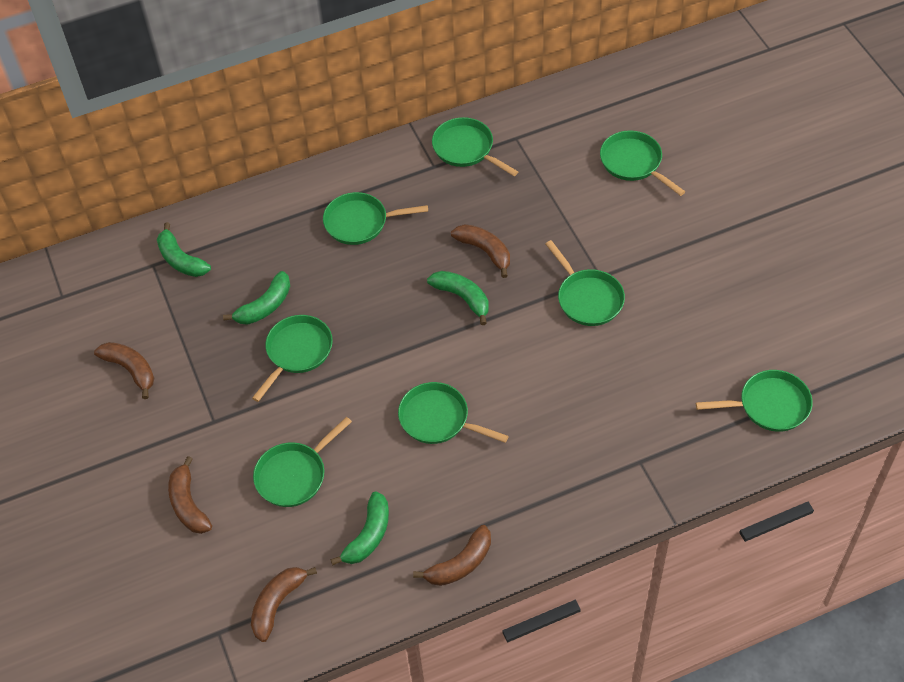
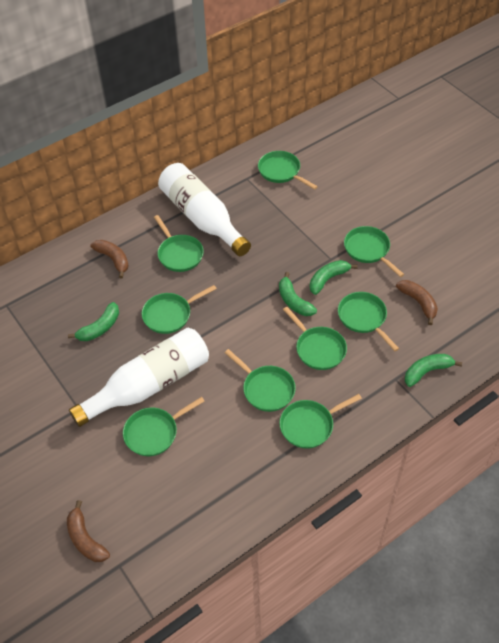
brown banana: 5 -> 3
green pan: 8 -> 9
white bottle: 0 -> 2

